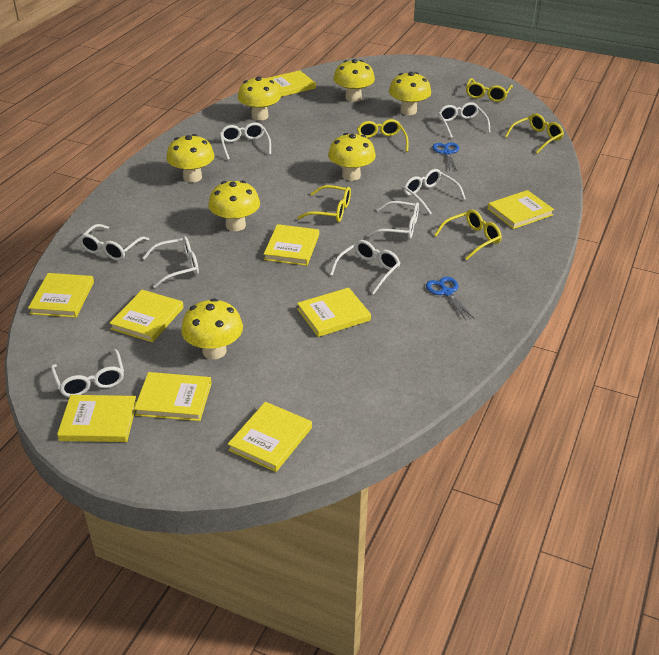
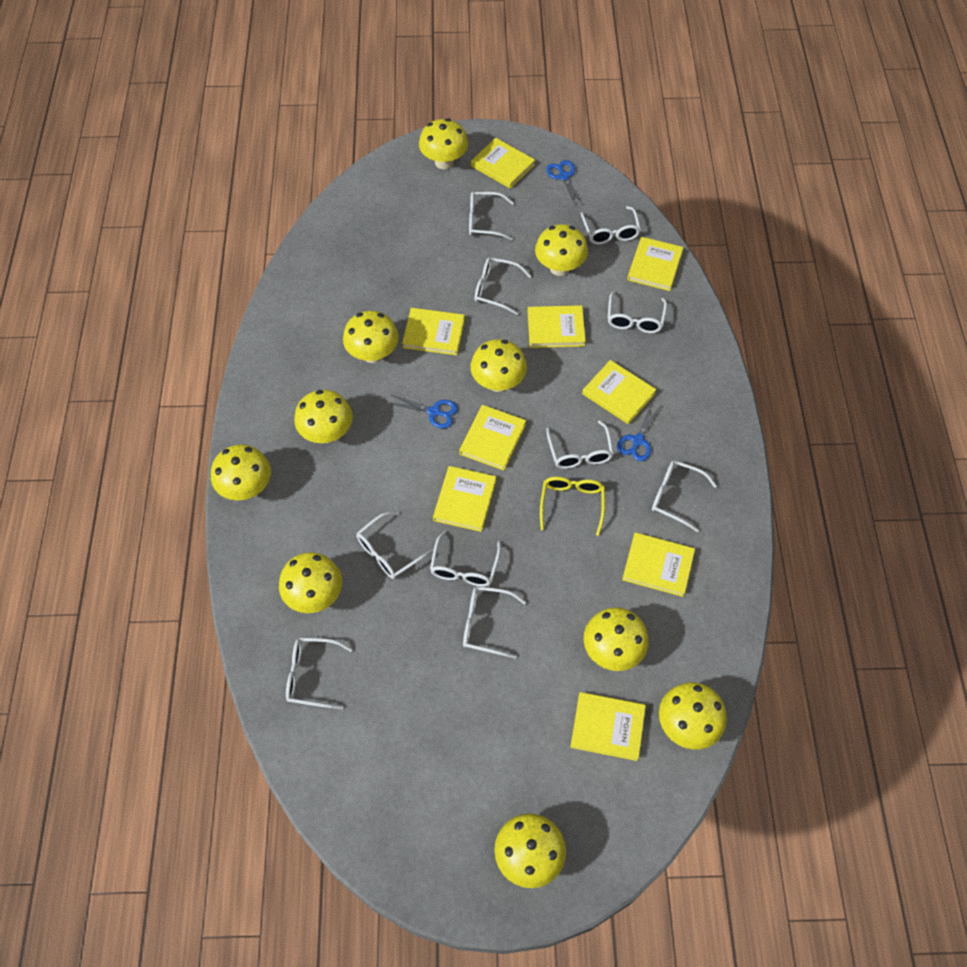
blue scissors: 2 -> 3
white glasses: 8 -> 10
yellow glasses: 5 -> 1
yellow mushroom: 7 -> 10

